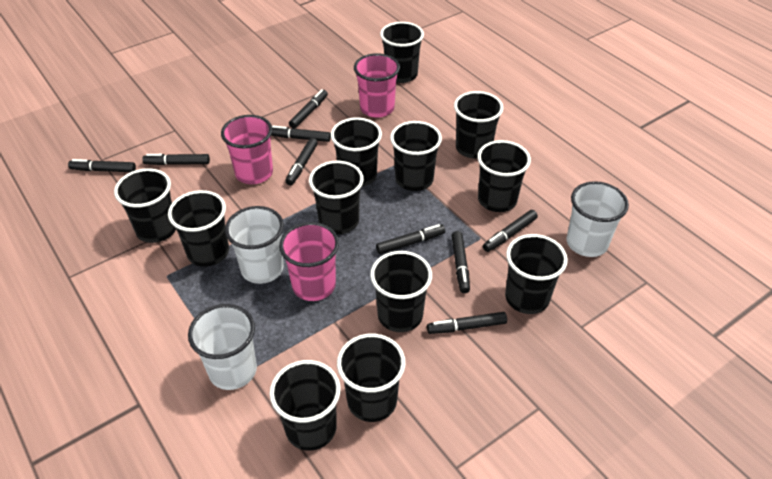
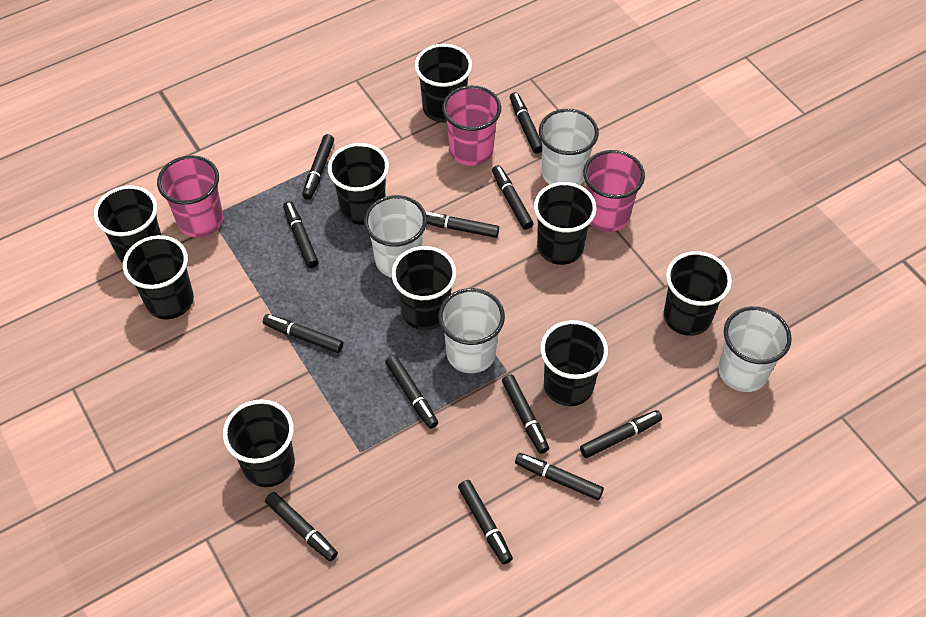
black cup: 12 -> 9
black marker: 9 -> 12
white cup: 3 -> 4

